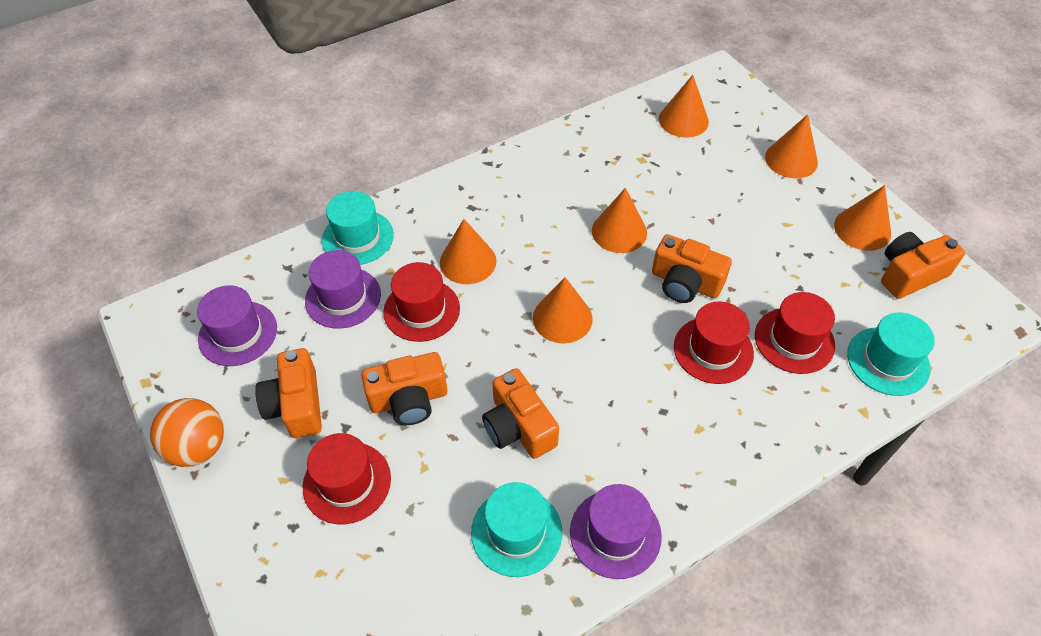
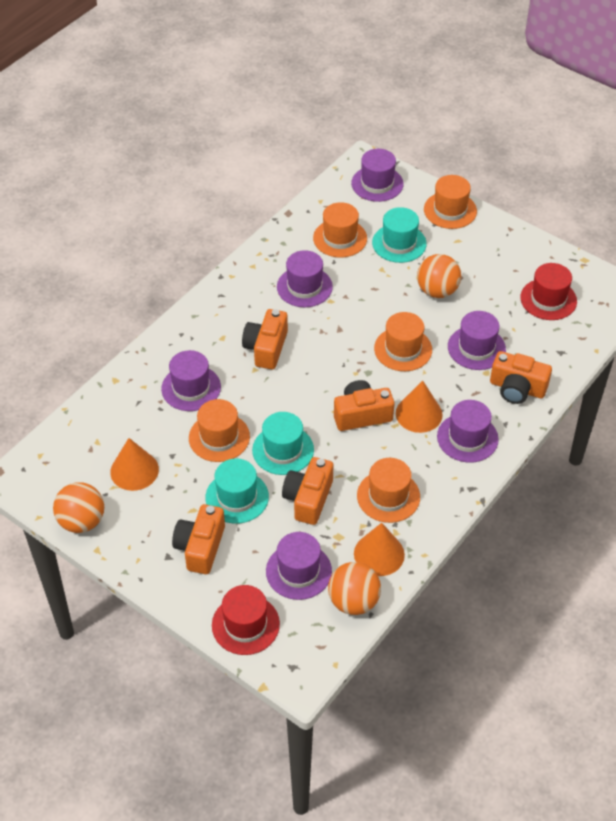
orange ball: 1 -> 3
orange cone: 6 -> 3
orange hat: 0 -> 5
purple hat: 3 -> 6
red hat: 4 -> 2

